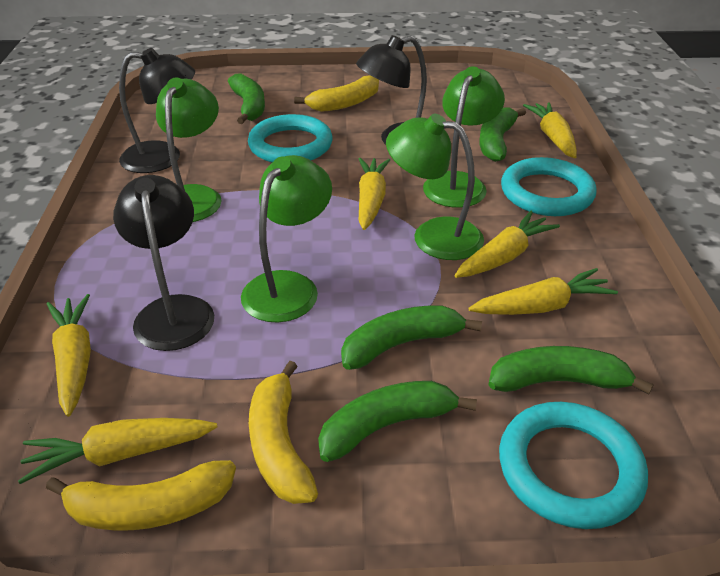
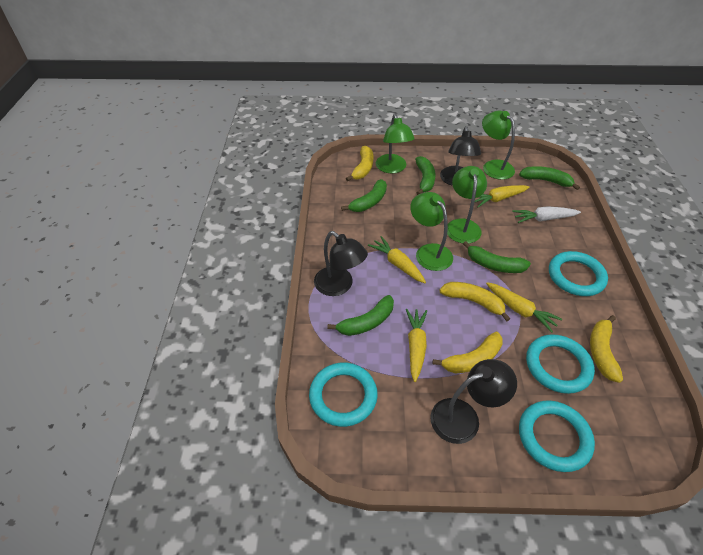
turquoise ring: 3 -> 4
white carrot: 0 -> 1
yellow banana: 3 -> 4
yellow carrot: 6 -> 4

